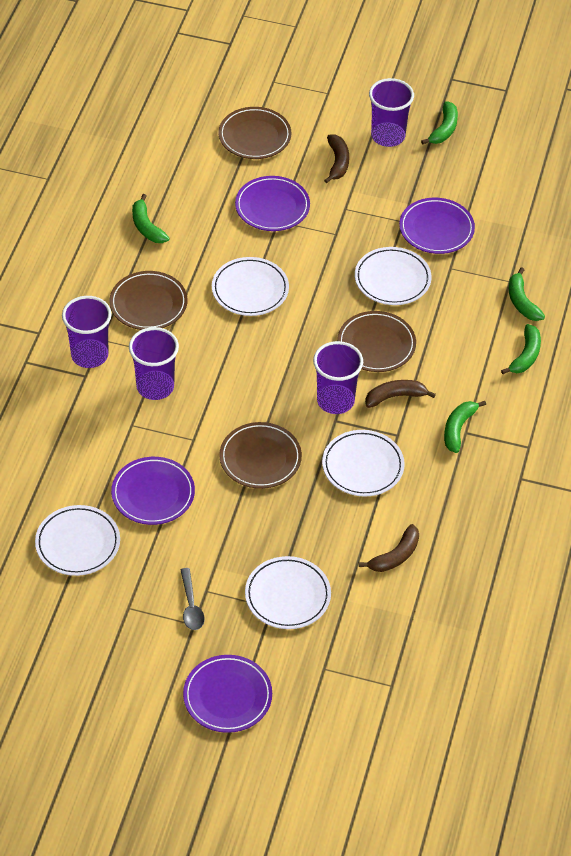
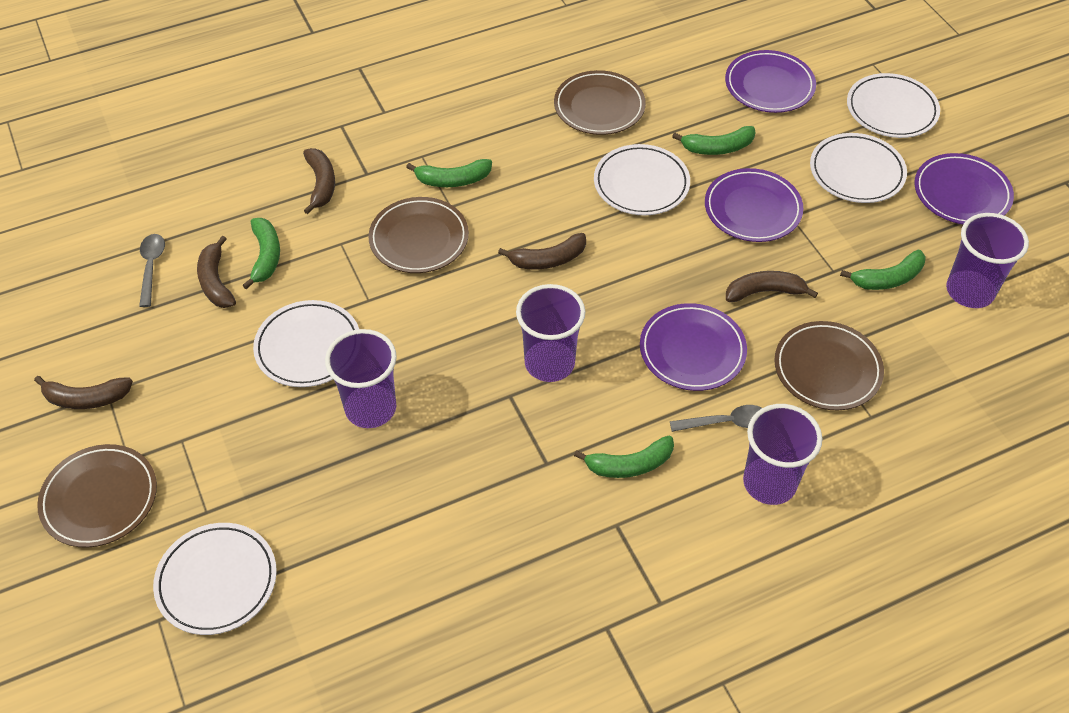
brown banana: 3 -> 5
grey spoon: 1 -> 2

